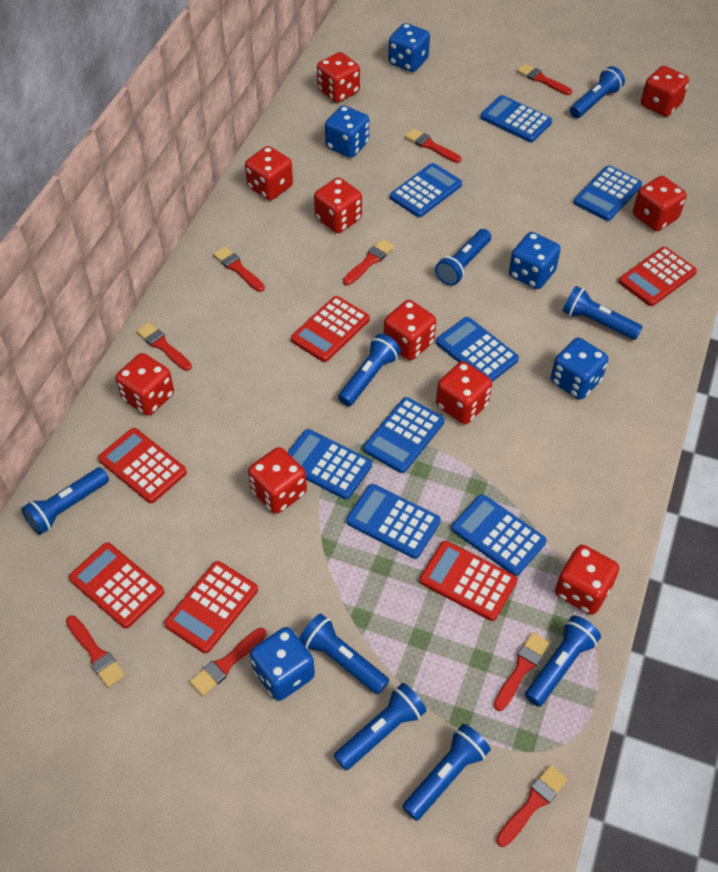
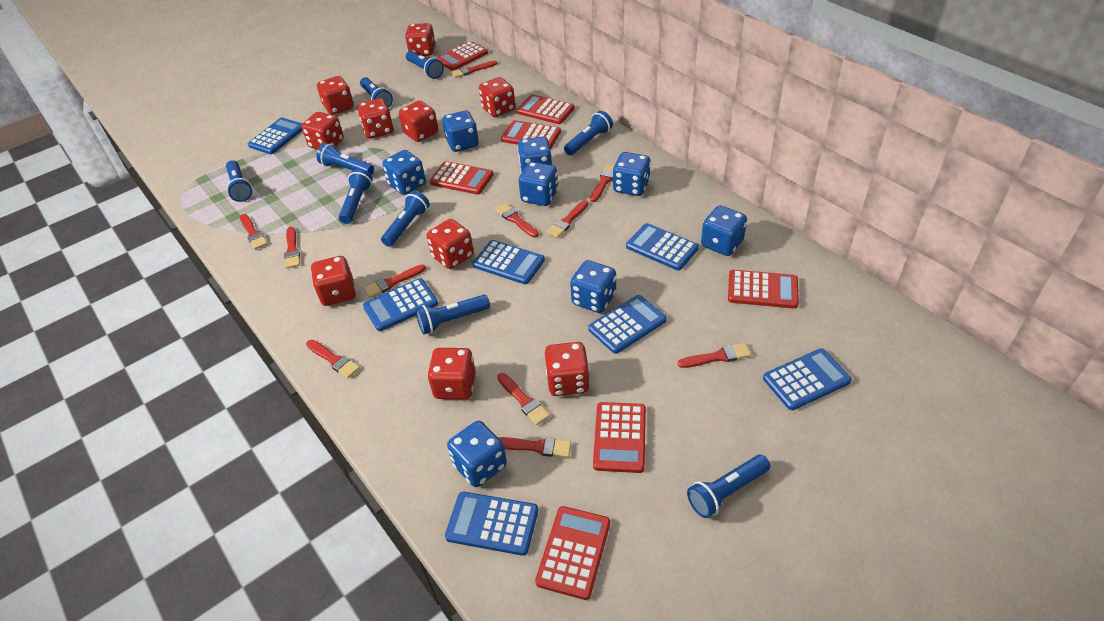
blue calculator: 8 -> 7
blue dice: 5 -> 8
red brush: 9 -> 11
red calculator: 6 -> 7

